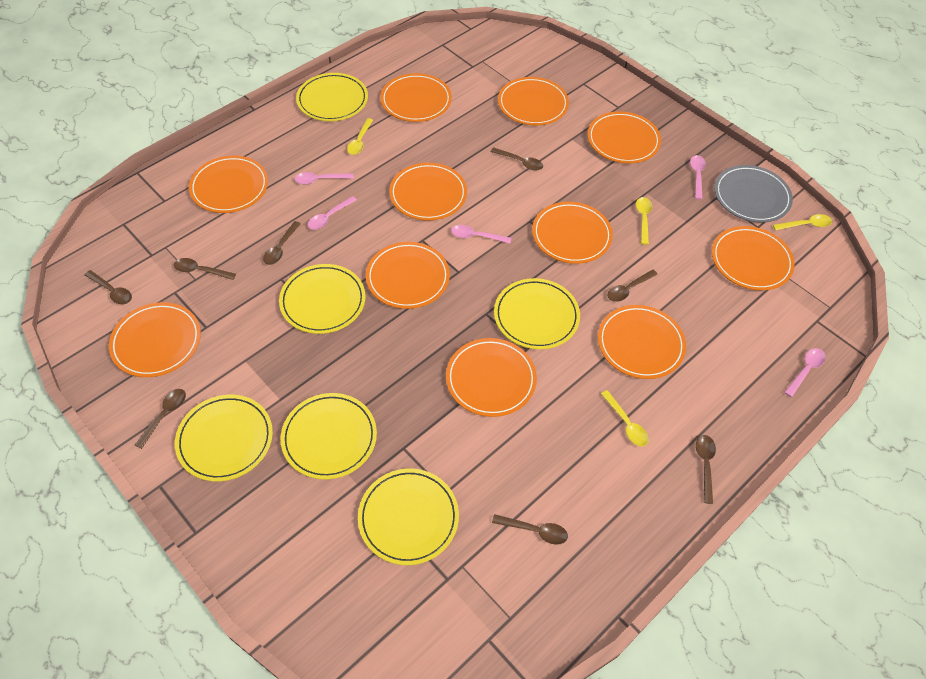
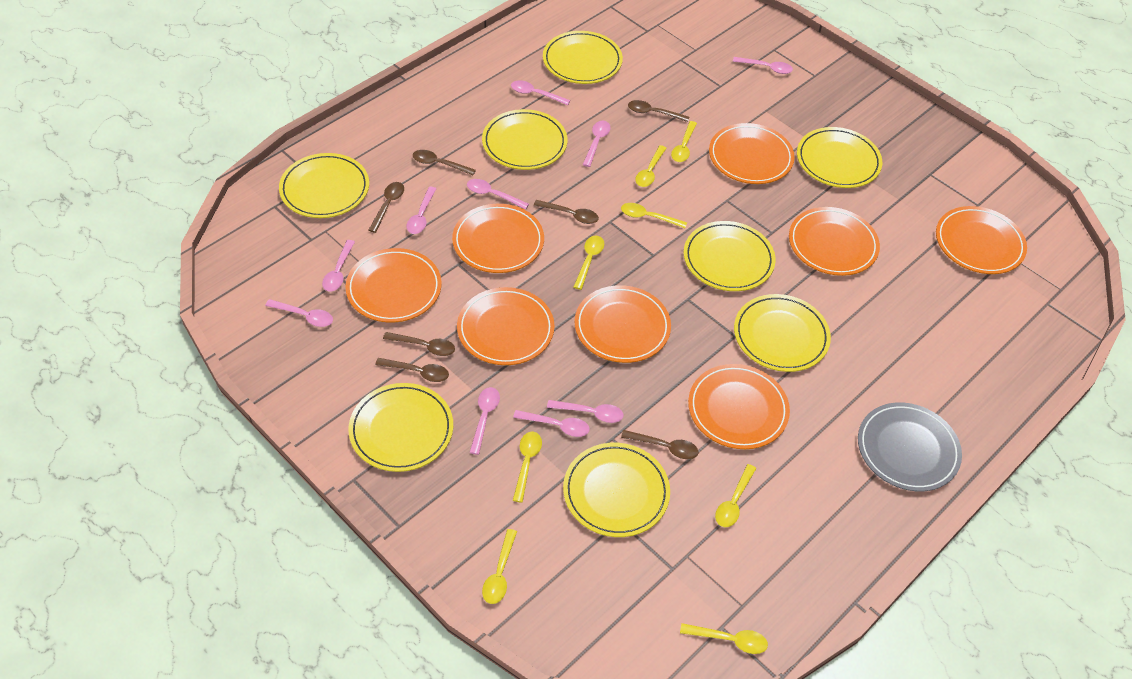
brown spoon: 8 -> 7
orange plate: 11 -> 8
pink spoon: 5 -> 10
yellow plate: 6 -> 8
yellow spoon: 4 -> 8

